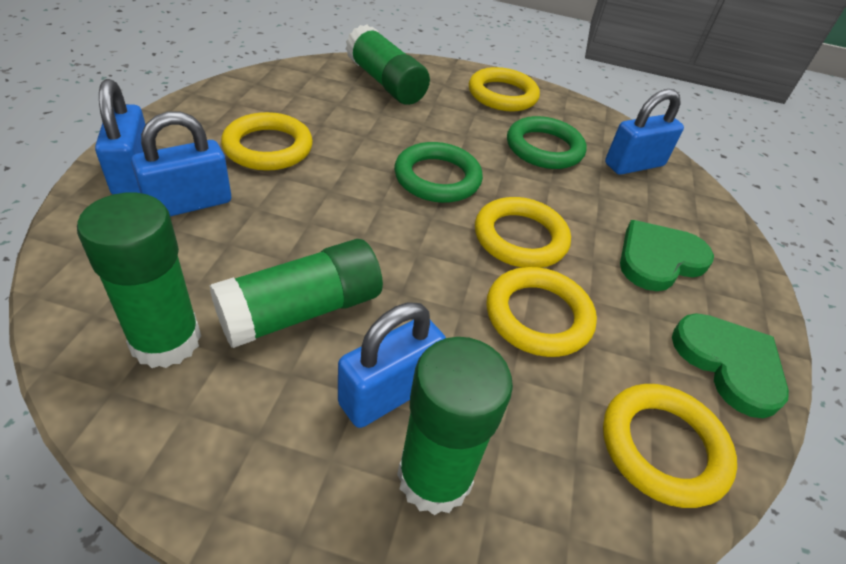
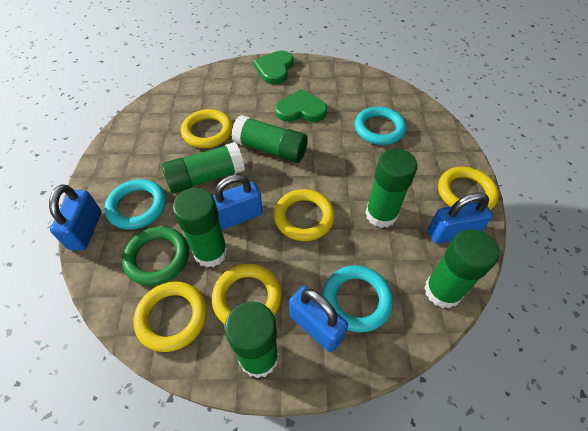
green glue stick: 4 -> 6
green ring: 2 -> 1
turquoise ring: 0 -> 3

